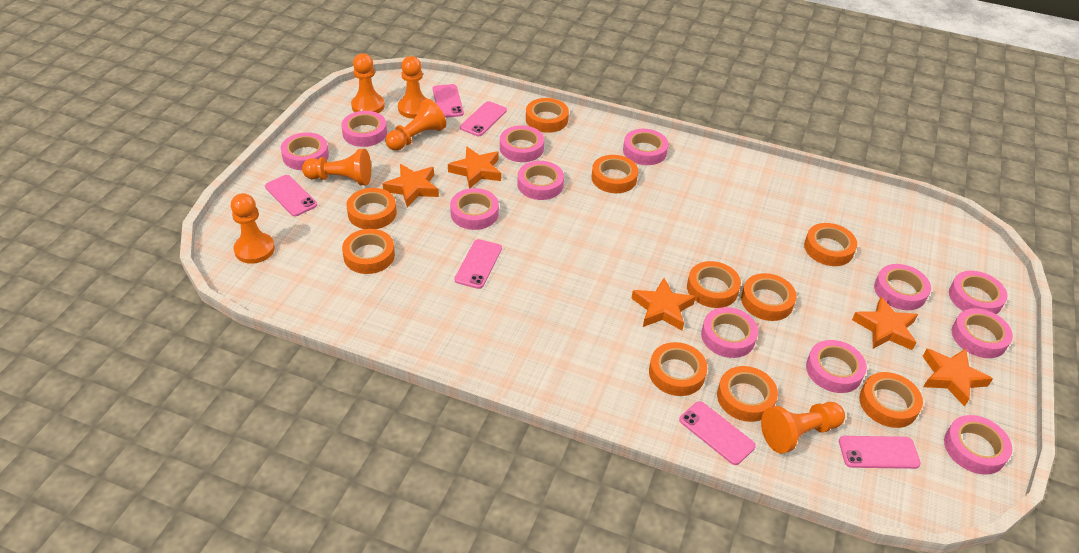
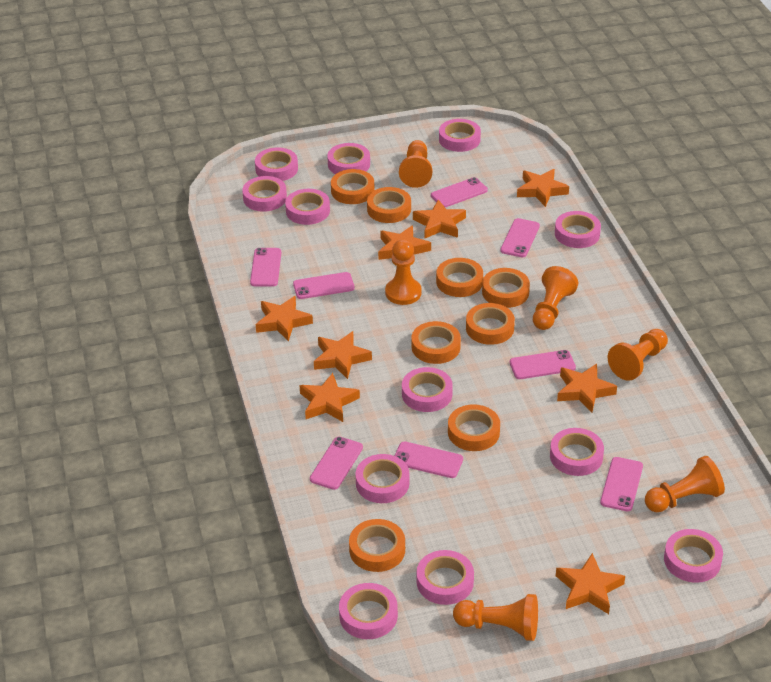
orange star: 5 -> 8
orange tape: 10 -> 8
pink phone: 6 -> 8

